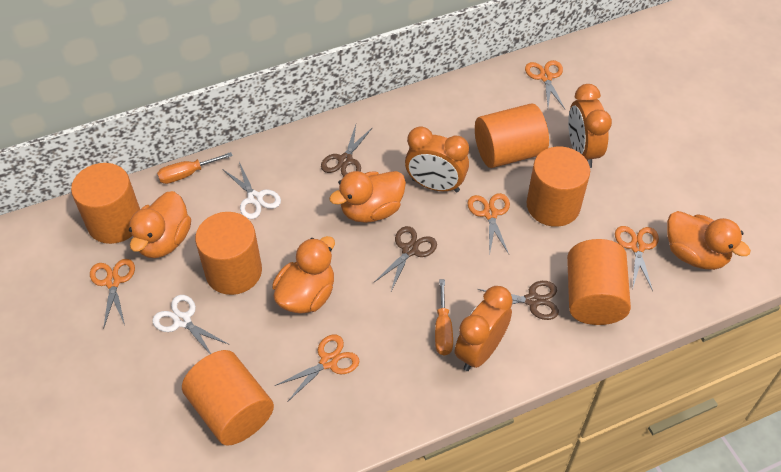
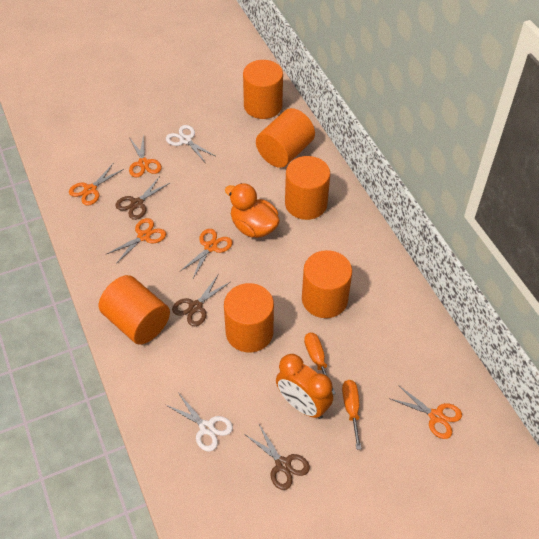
orange clock: 3 -> 1
orange duck: 4 -> 1

